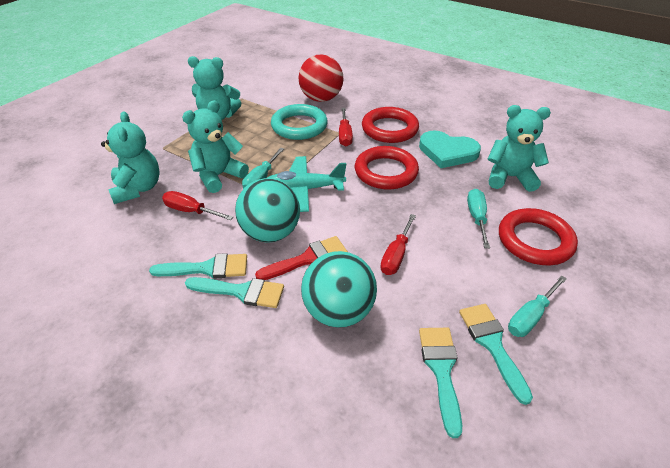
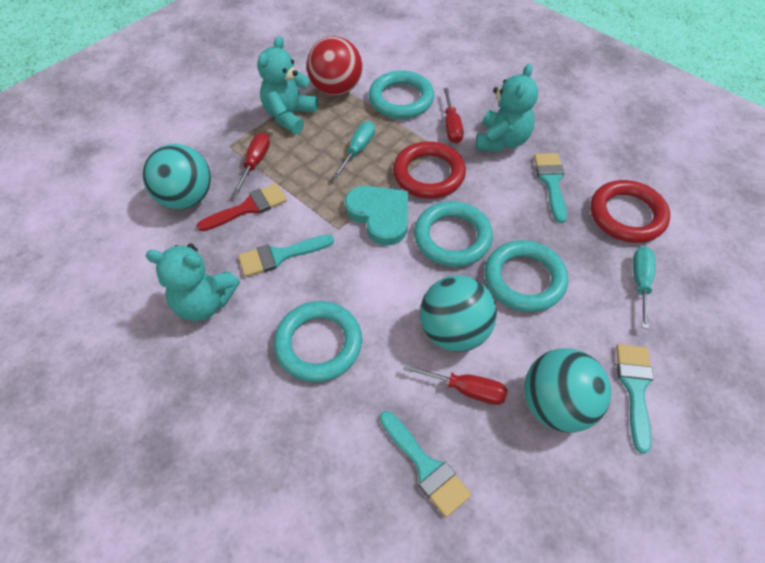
red ring: 3 -> 2
turquoise ball: 2 -> 3
turquoise plane: 1 -> 0
turquoise ring: 1 -> 4
turquoise screwdriver: 3 -> 2
turquoise teddy bear: 4 -> 3

